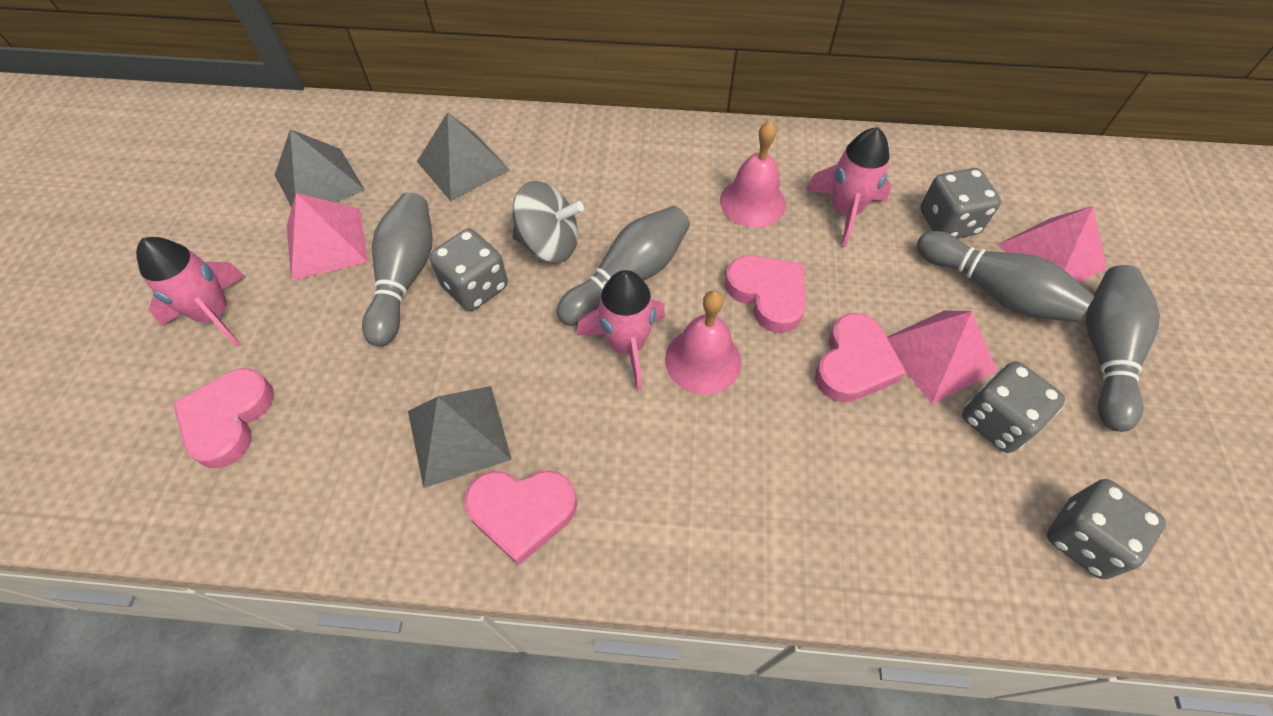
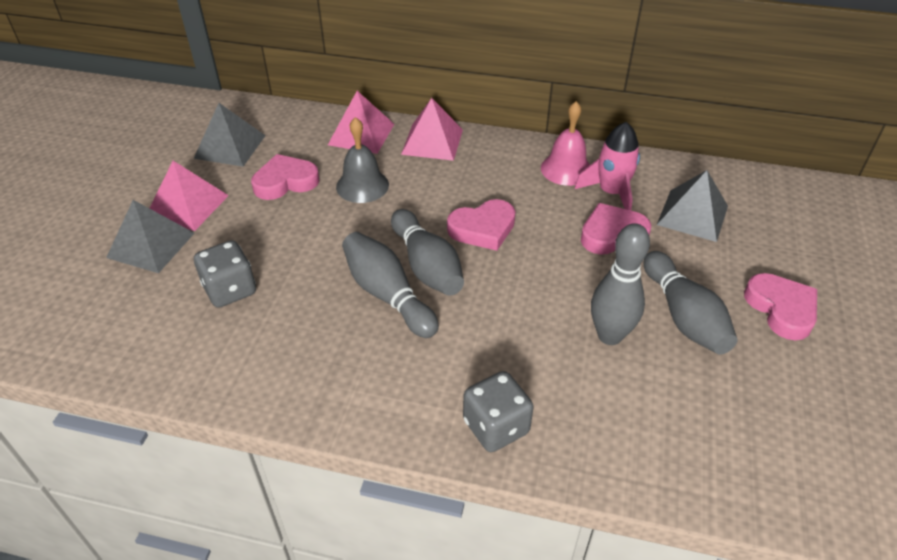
grey bell: 0 -> 1
grey dice: 4 -> 2
grey spinning top: 1 -> 0
pink bell: 2 -> 1
pink rocket: 3 -> 1

